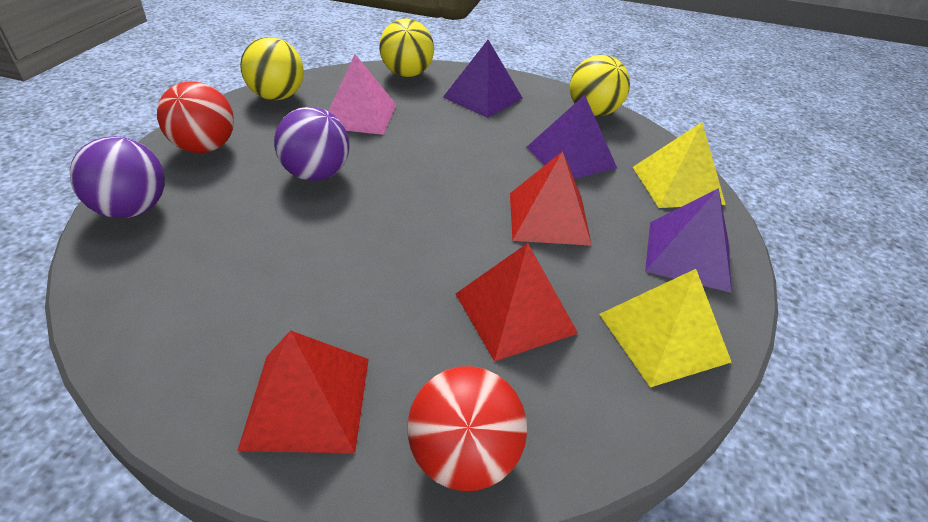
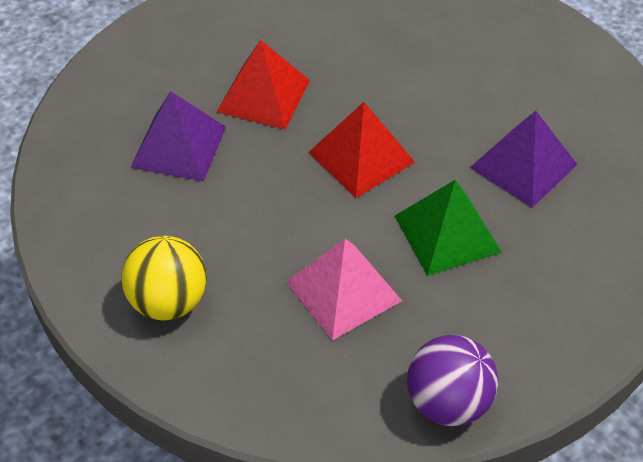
green pyramid: 0 -> 1
purple ball: 2 -> 1
purple pyramid: 3 -> 2
red ball: 2 -> 0
red pyramid: 3 -> 2
yellow ball: 3 -> 1
yellow pyramid: 2 -> 0

